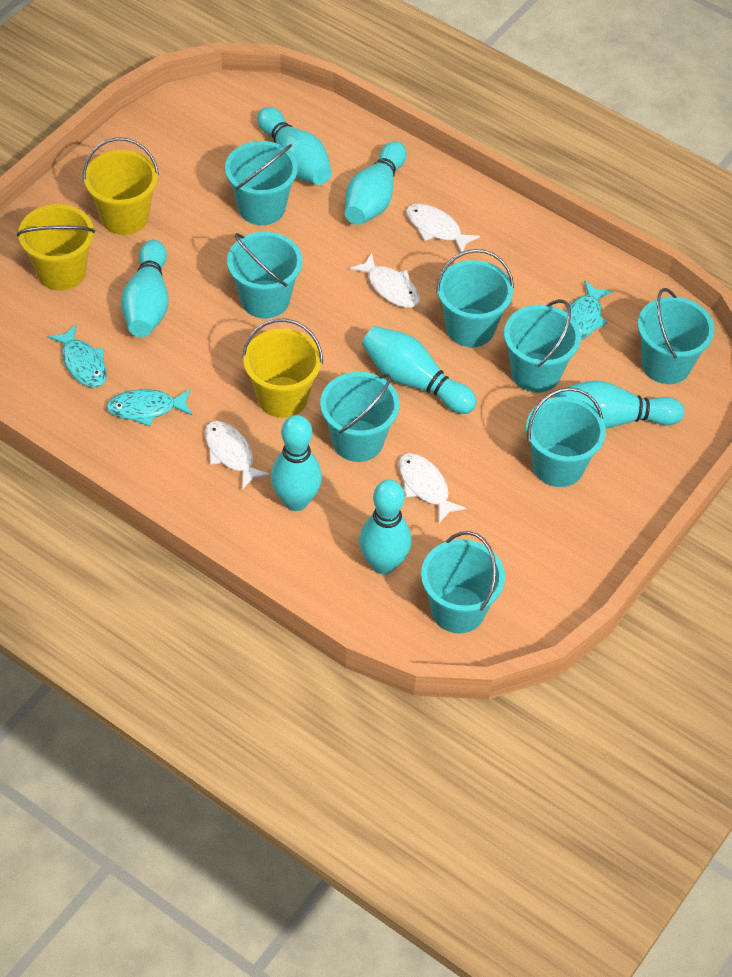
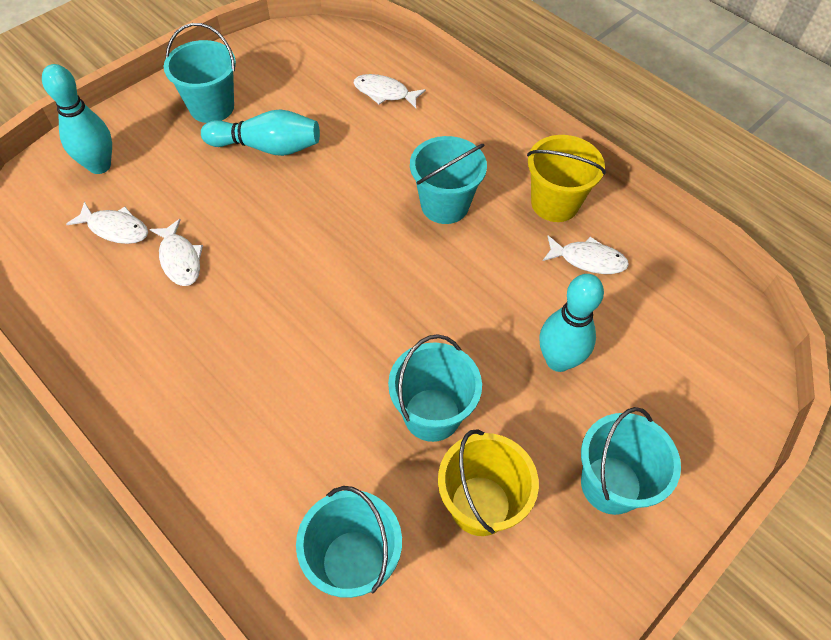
turquoise bowling pin: 7 -> 3
turquoise bucket: 8 -> 5
turquoise fish: 3 -> 0
yellow bucket: 3 -> 2

